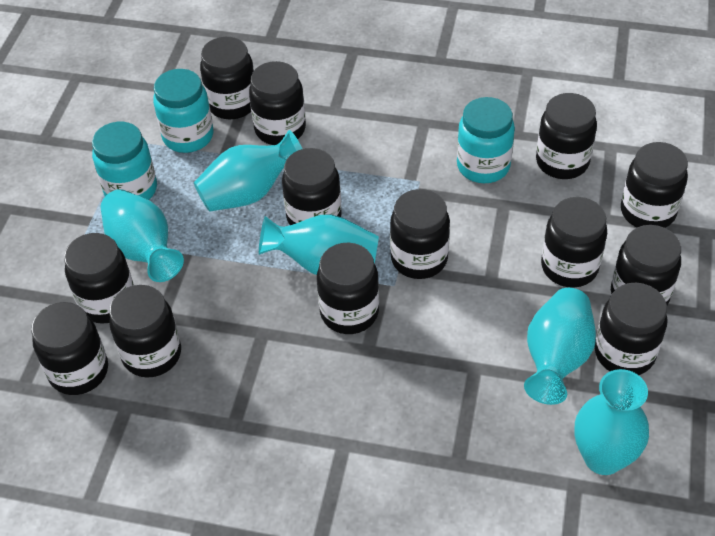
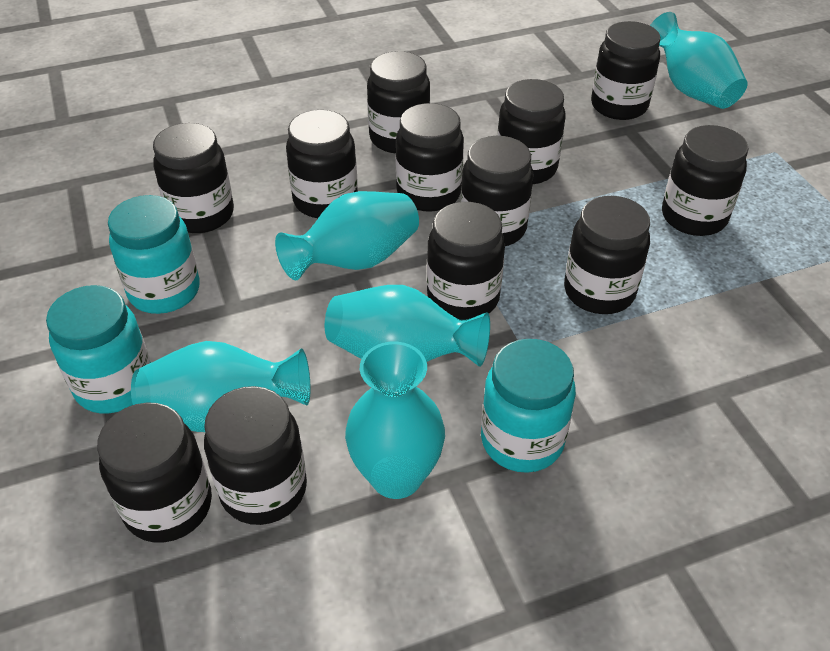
black jar: 13 -> 12

